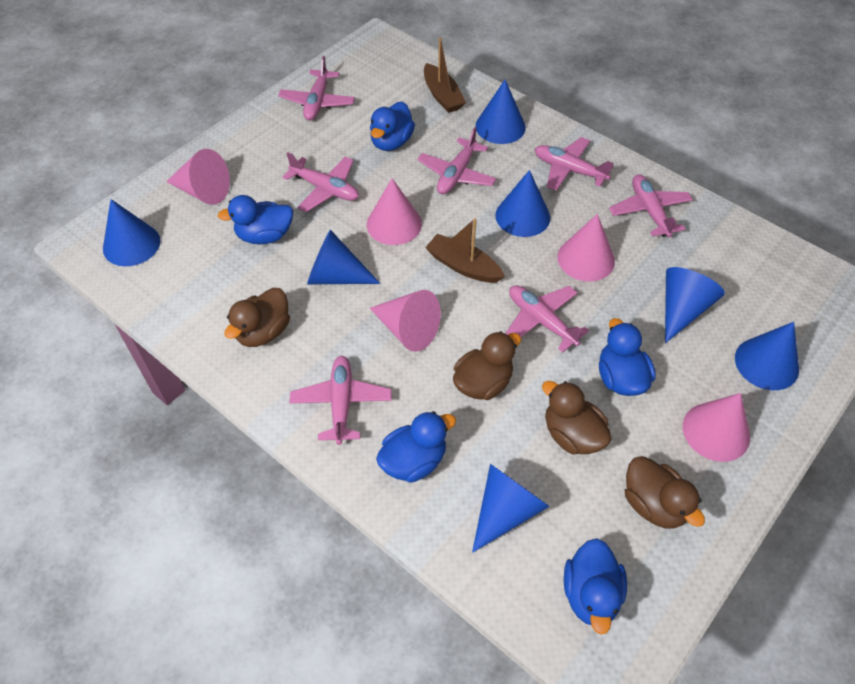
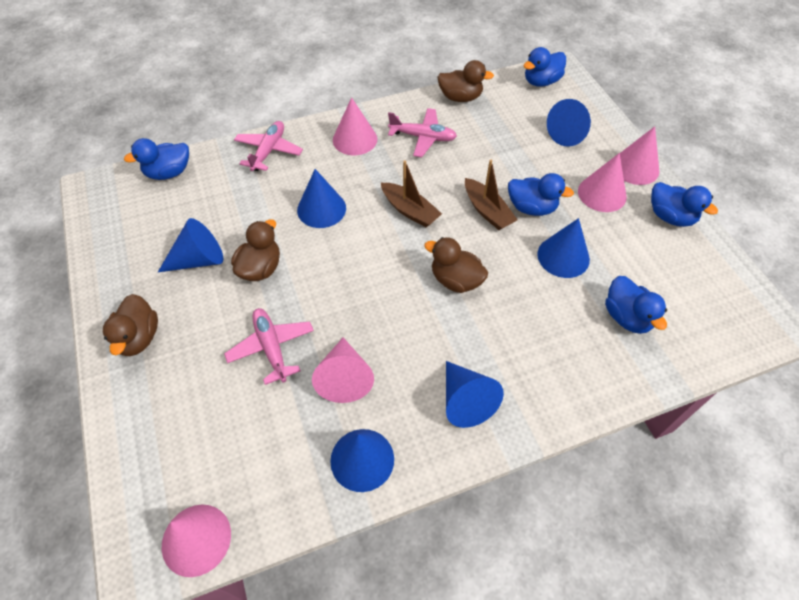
blue cone: 7 -> 6
pink plane: 7 -> 3

